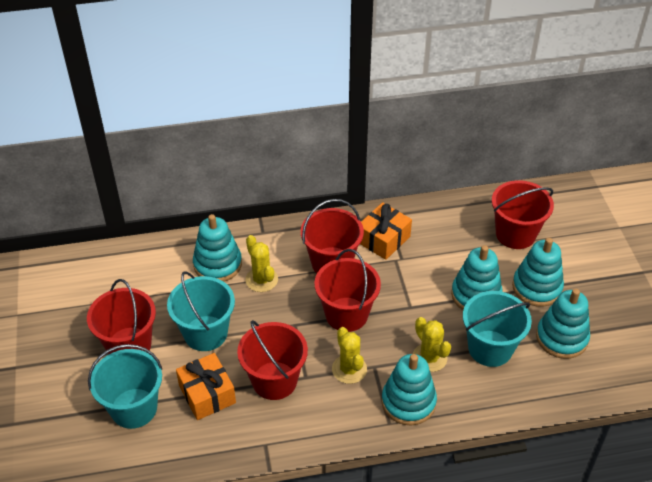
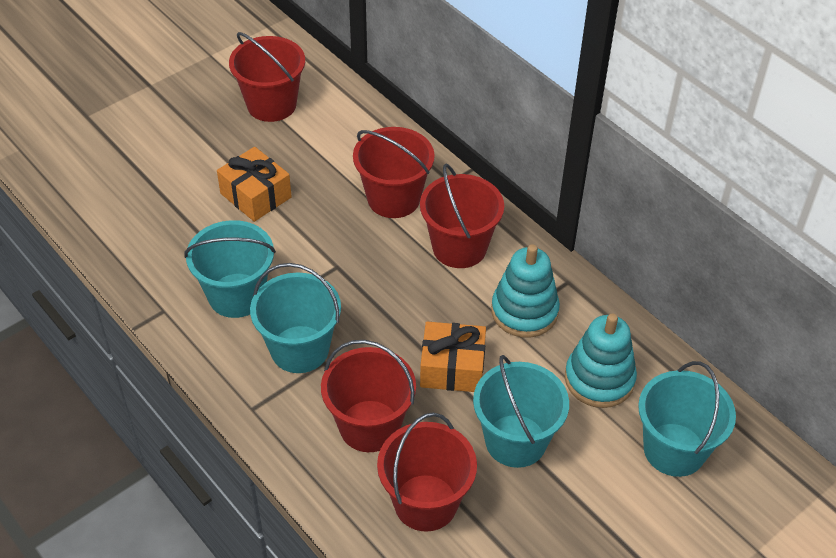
turquoise bucket: 3 -> 4
turquoise stacking toy: 5 -> 2
yellow cactus: 3 -> 0

